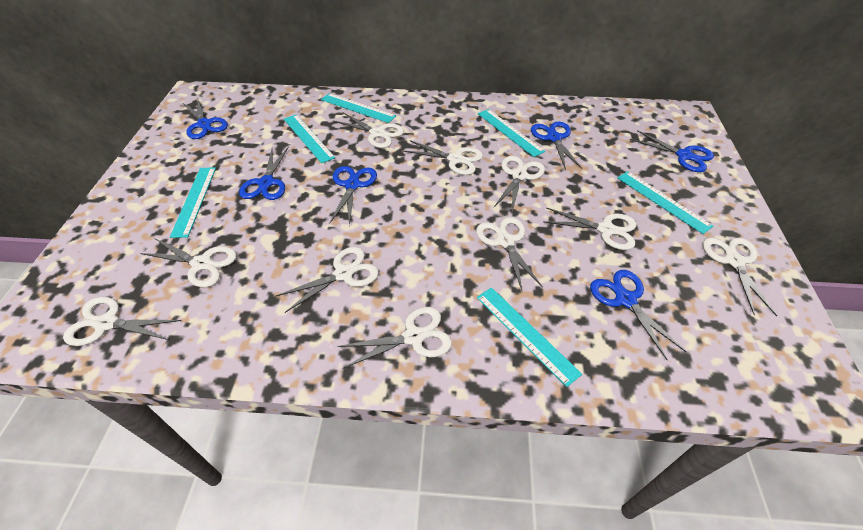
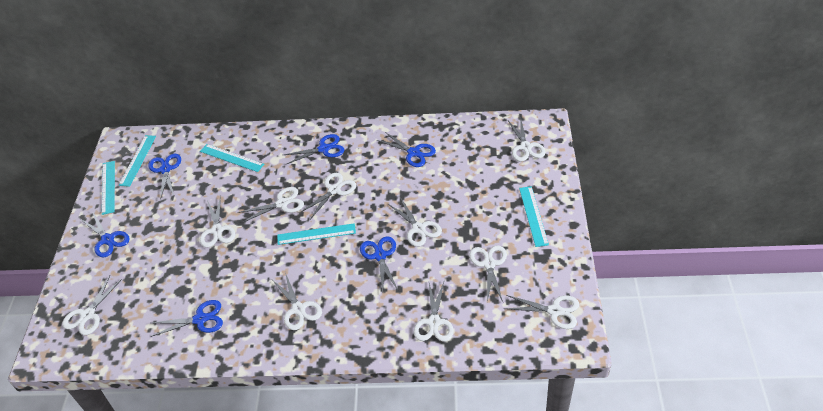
turquoise ruler: 6 -> 5

